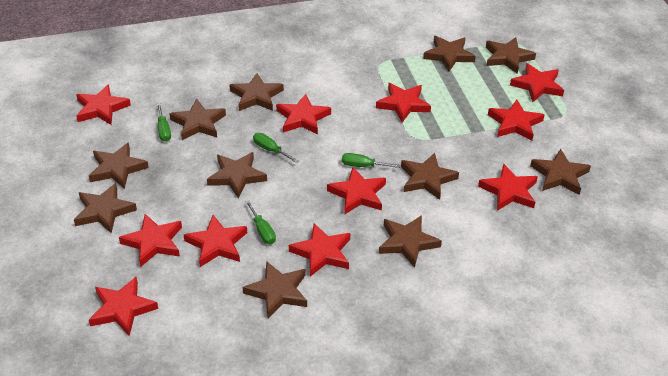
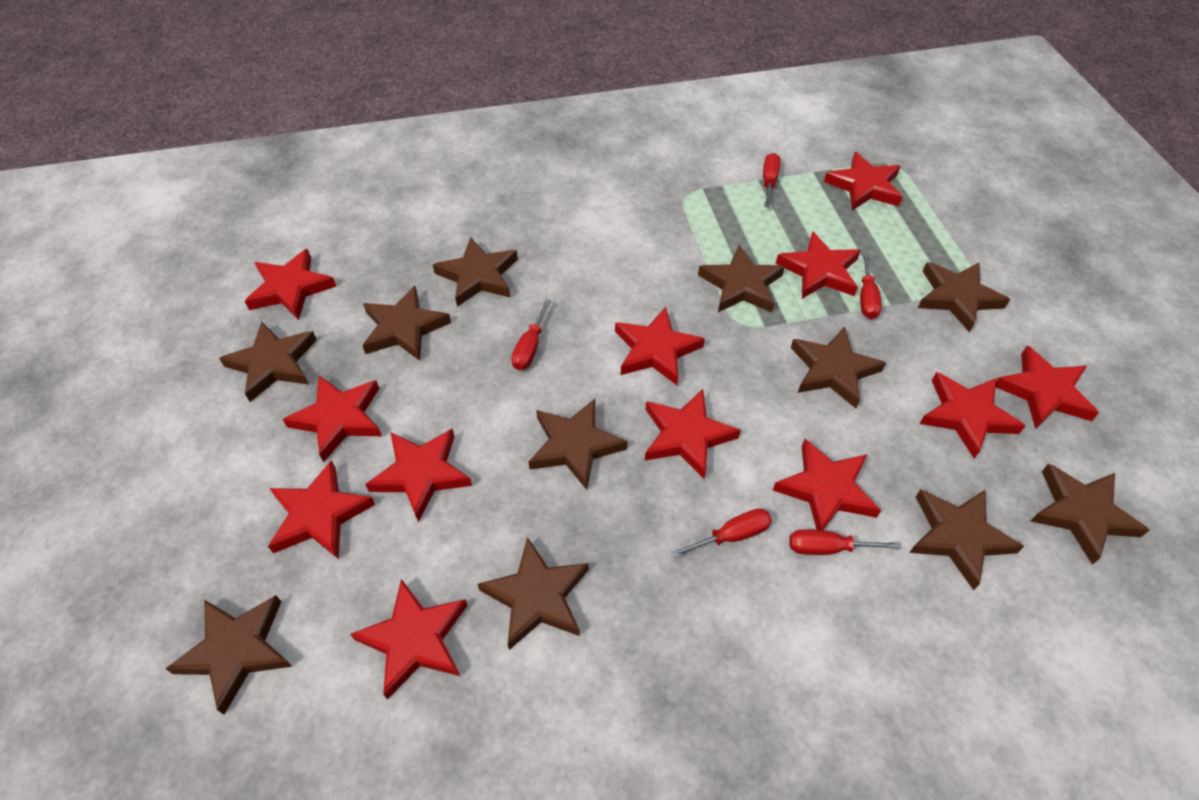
green screwdriver: 4 -> 0
red screwdriver: 0 -> 5
red star: 11 -> 12

